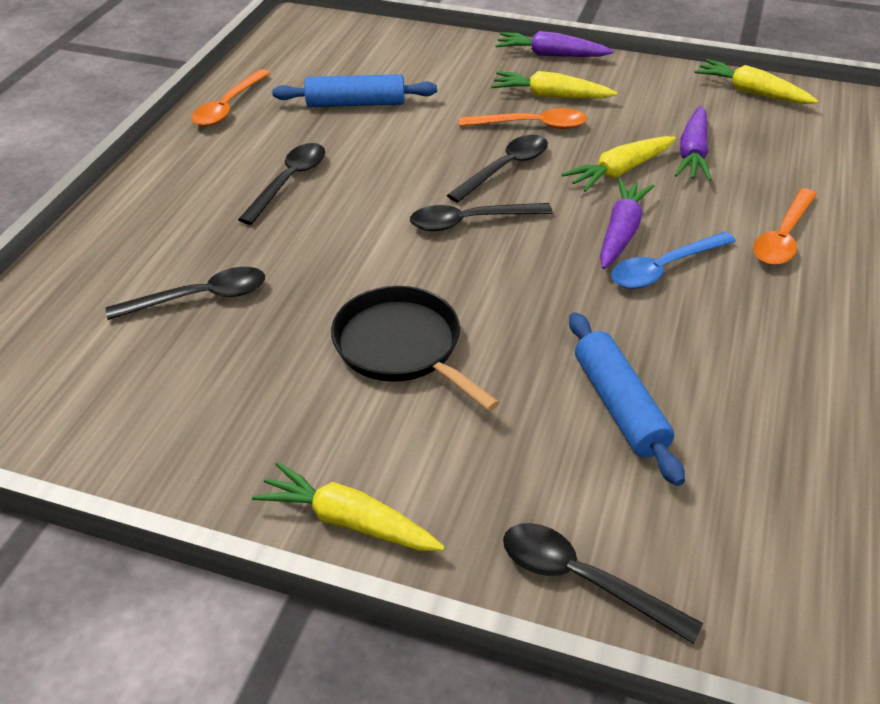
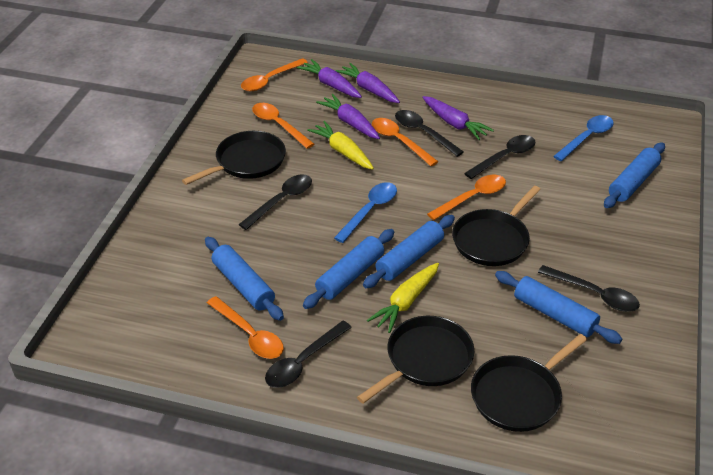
black pan: 1 -> 4
blue rolling pin: 2 -> 5
blue spoon: 1 -> 2
orange spoon: 3 -> 5
purple carrot: 3 -> 4
yellow carrot: 4 -> 2

